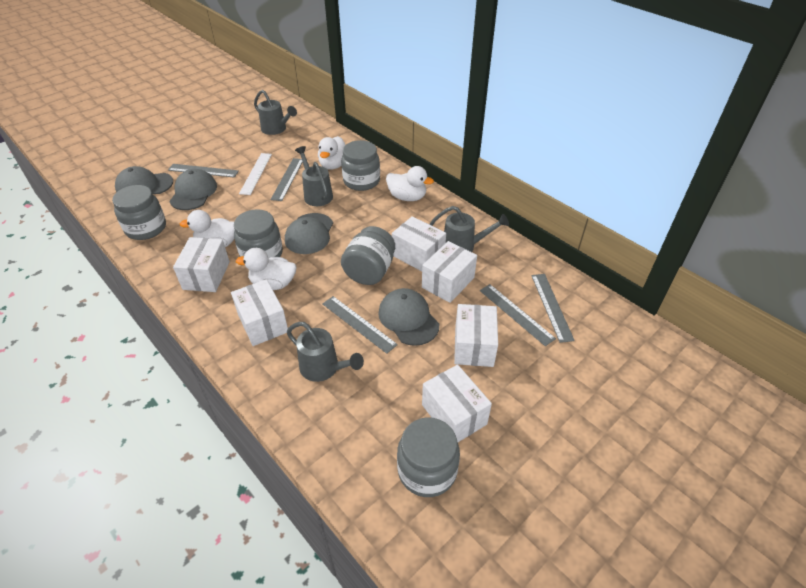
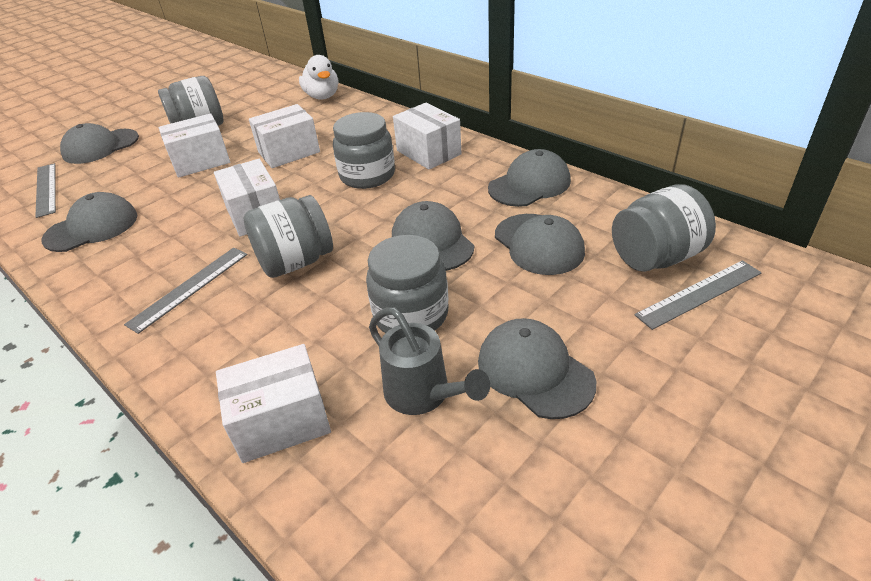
grey cap: 4 -> 6
grey ruler: 5 -> 3
grey watering can: 4 -> 1
white box: 6 -> 5
white duck: 4 -> 1
white ruler: 1 -> 0

